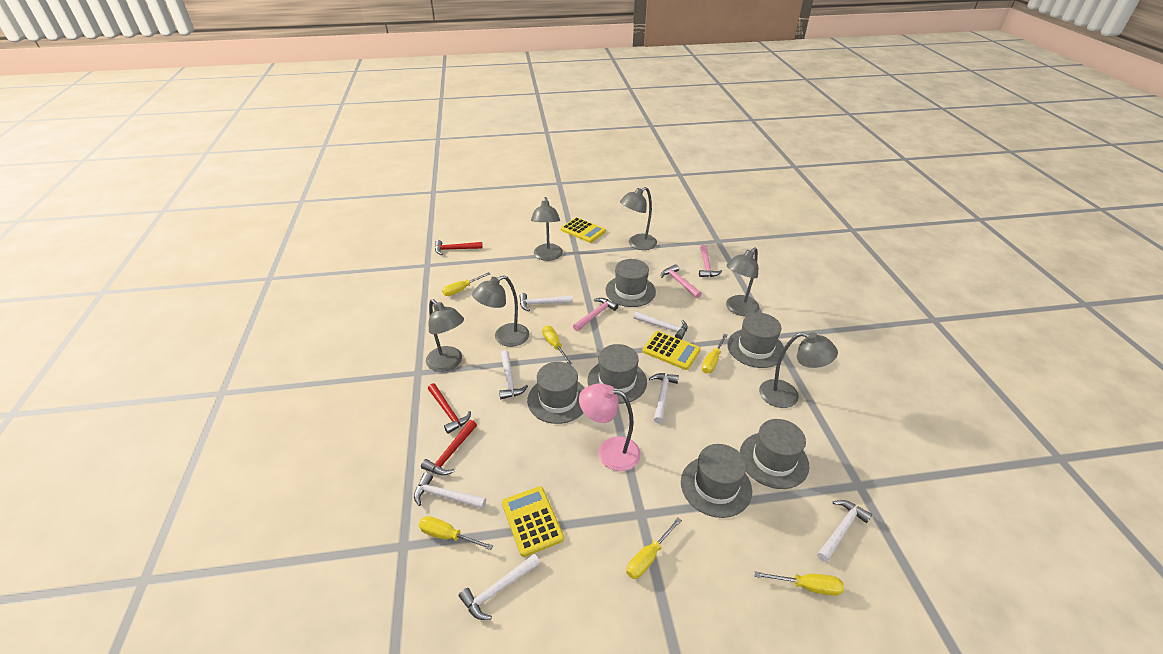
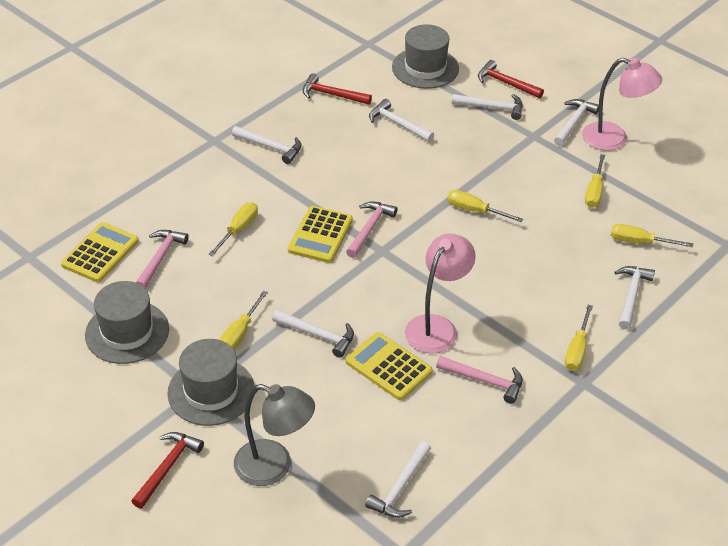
grey hat: 6 -> 3
grey lamp: 6 -> 1
pink lamp: 1 -> 2

